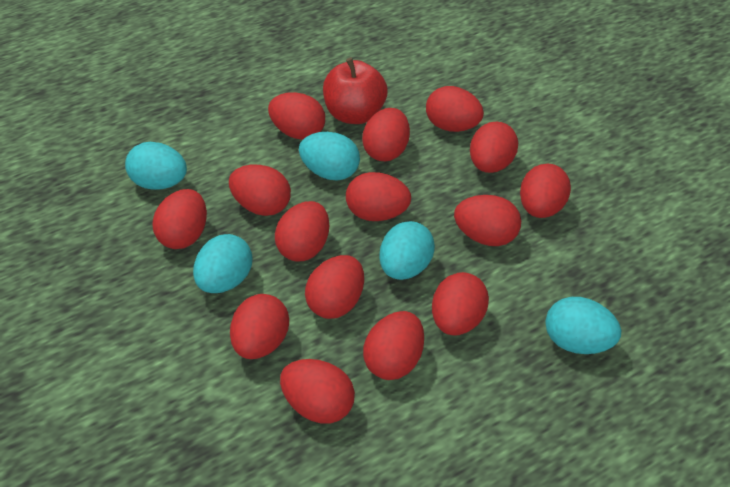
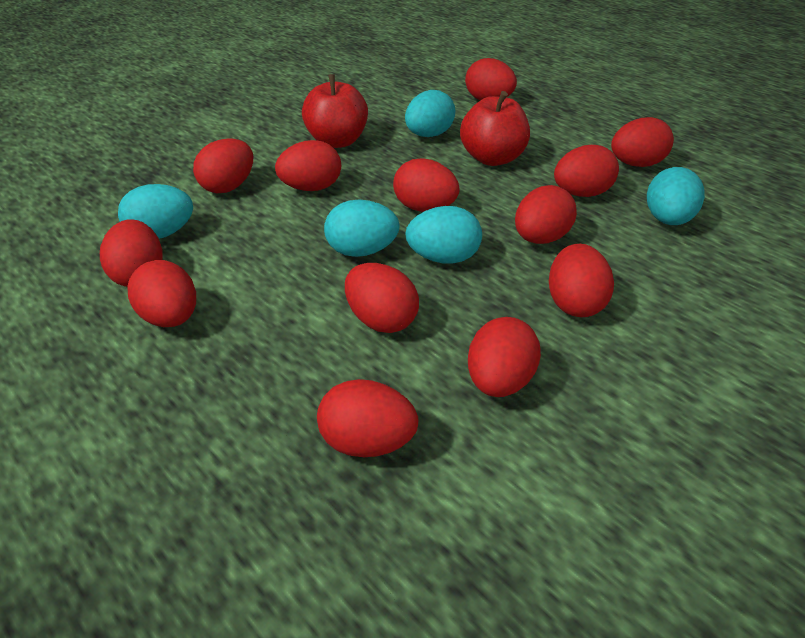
red apple: 1 -> 2
red egg: 15 -> 13

